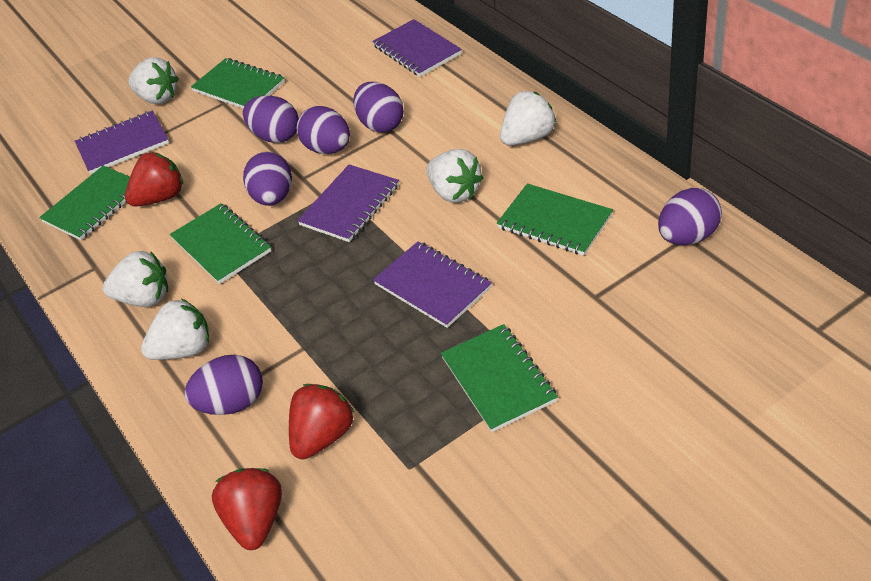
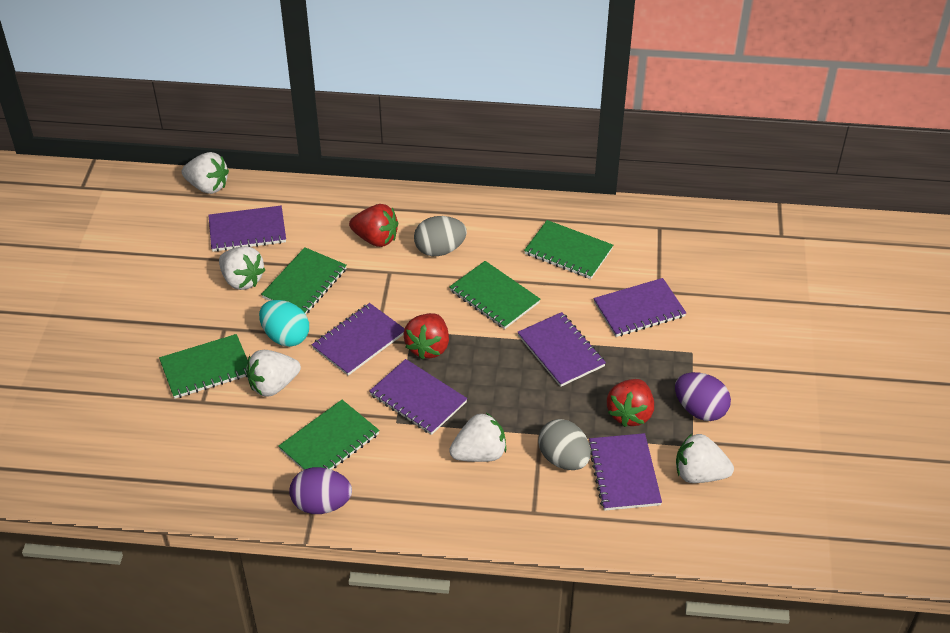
grey egg: 0 -> 2
purple egg: 6 -> 2
purple notebook: 4 -> 6
turquoise egg: 0 -> 1

